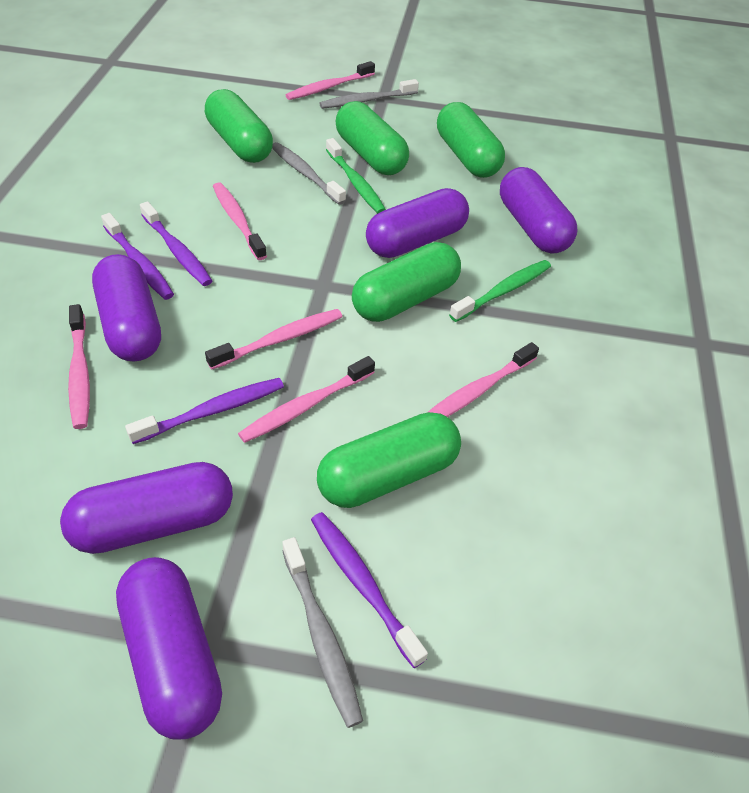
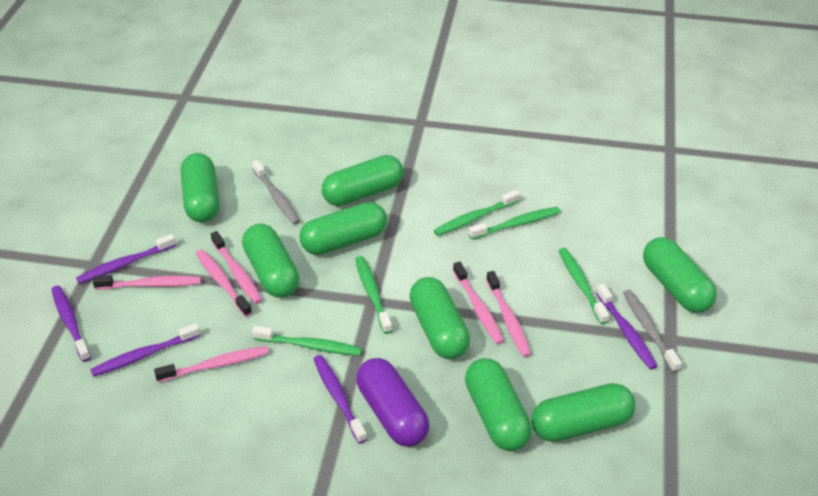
green capsule: 5 -> 8
green toothbrush: 2 -> 5
grey toothbrush: 3 -> 2
purple capsule: 5 -> 1
purple toothbrush: 4 -> 5

